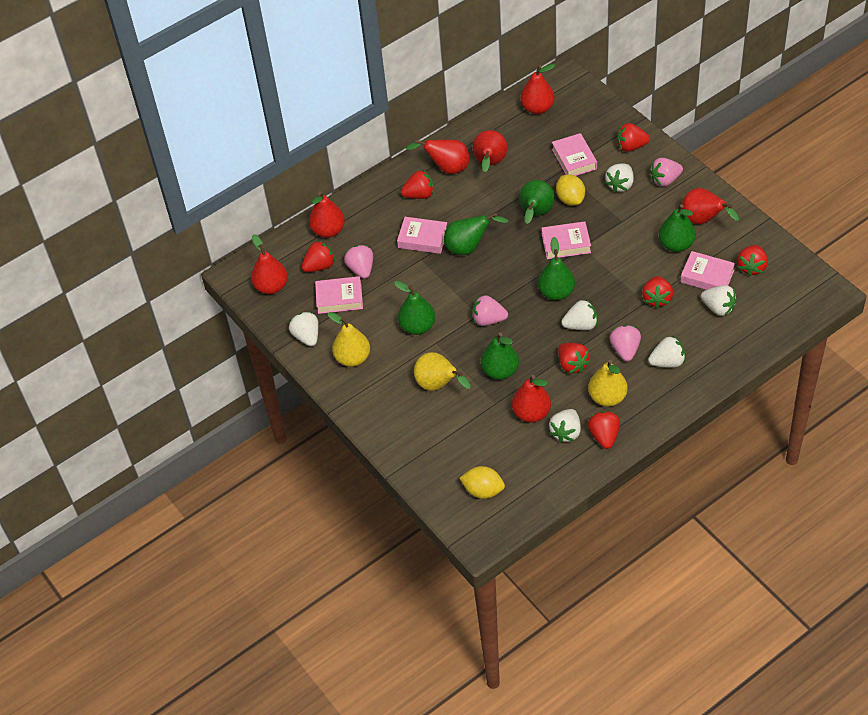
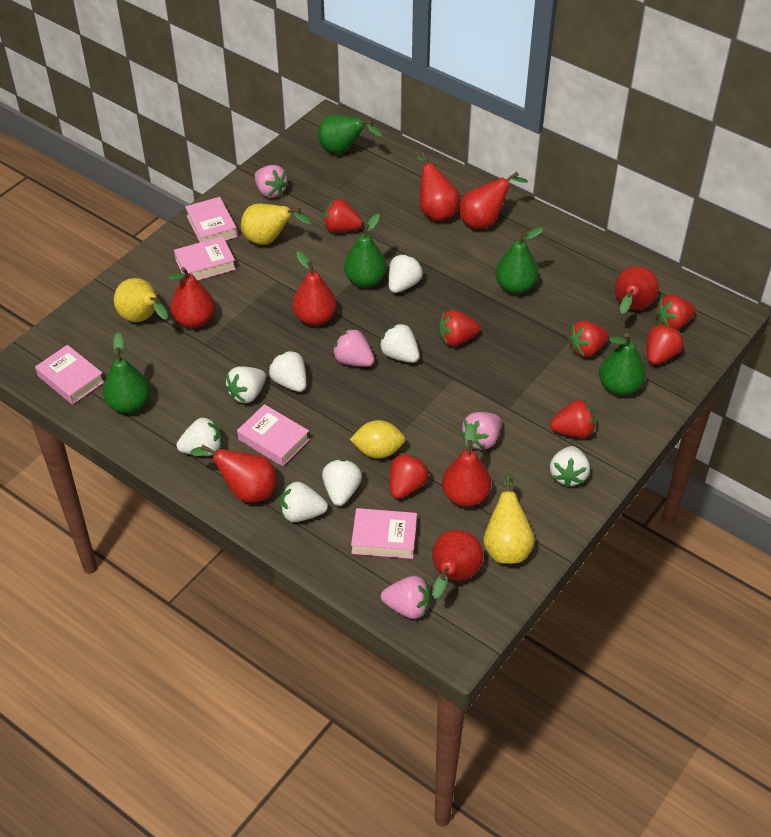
green pear: 6 -> 5
red pear: 7 -> 8
white strawberry: 6 -> 8
yellow lemon: 2 -> 1

